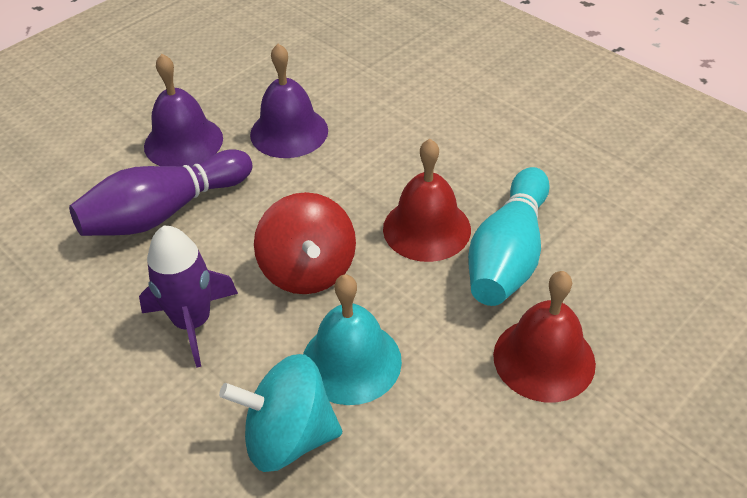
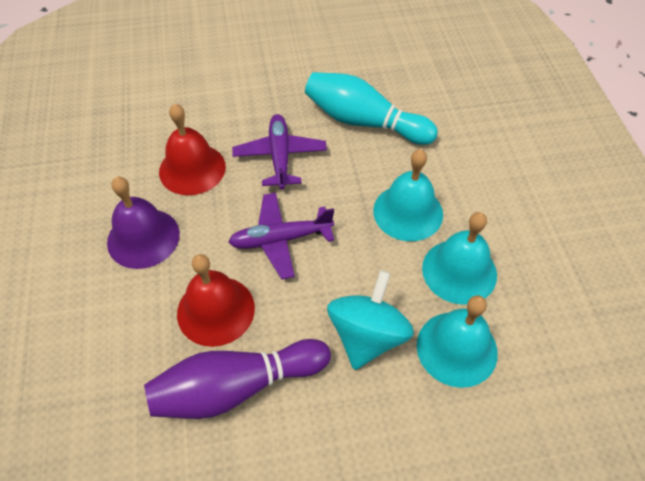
purple bell: 2 -> 1
purple plane: 0 -> 2
purple rocket: 1 -> 0
red spinning top: 1 -> 0
turquoise bell: 1 -> 3

